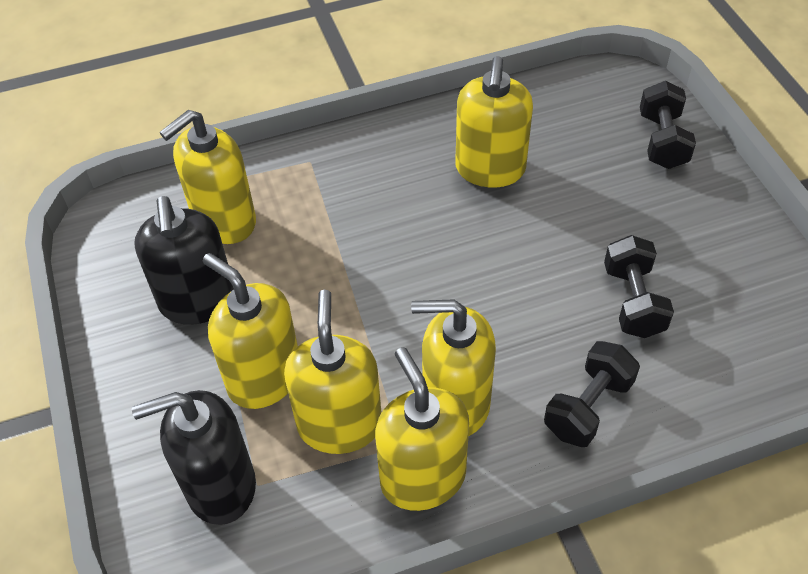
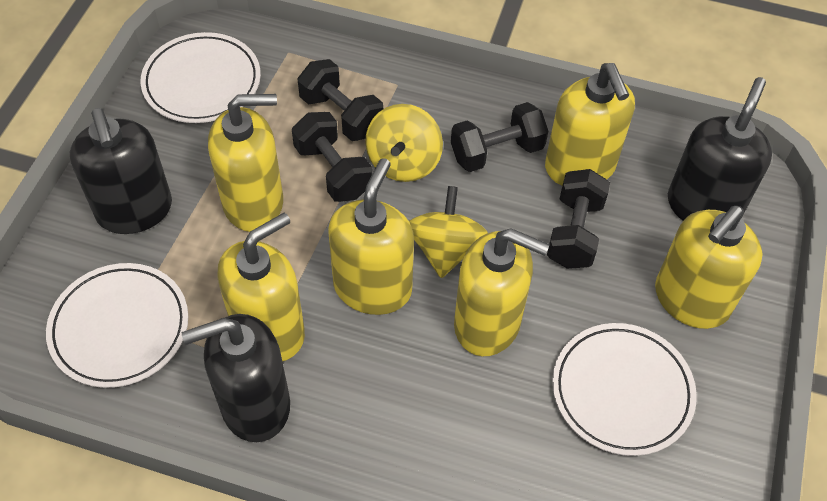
black dumbbell: 3 -> 4
black soap dispenser: 2 -> 3
white plate: 0 -> 3
yellow spinning top: 0 -> 2

